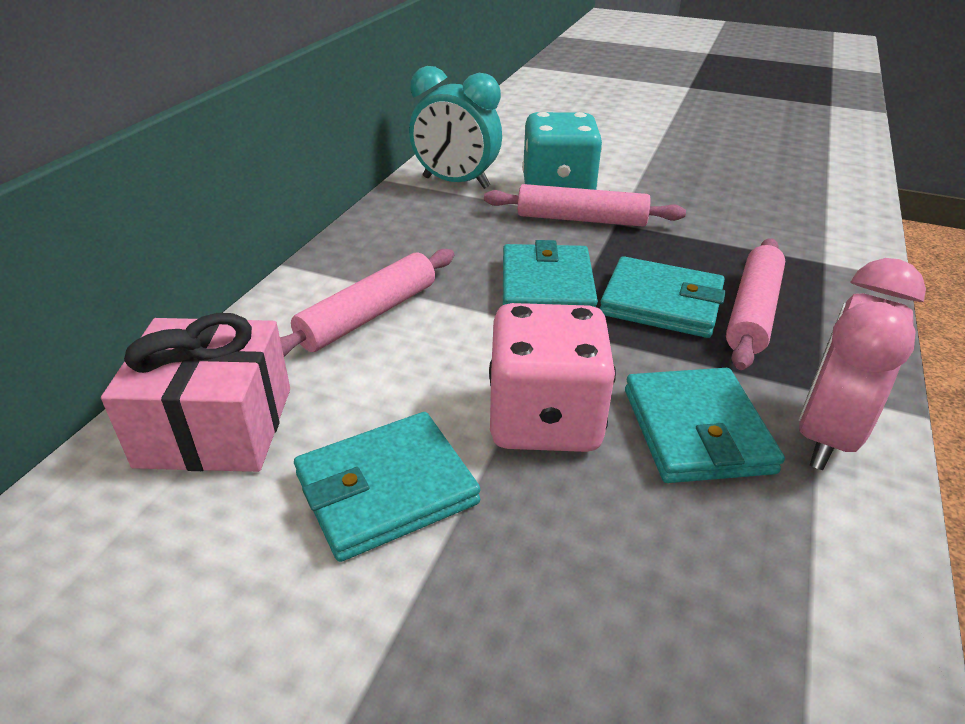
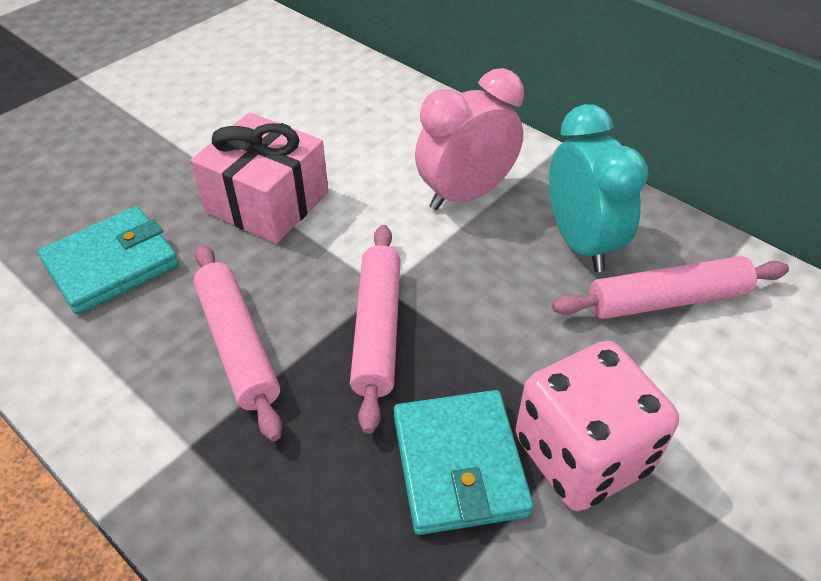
turquoise dice: 1 -> 0
turquoise wallet: 4 -> 2

